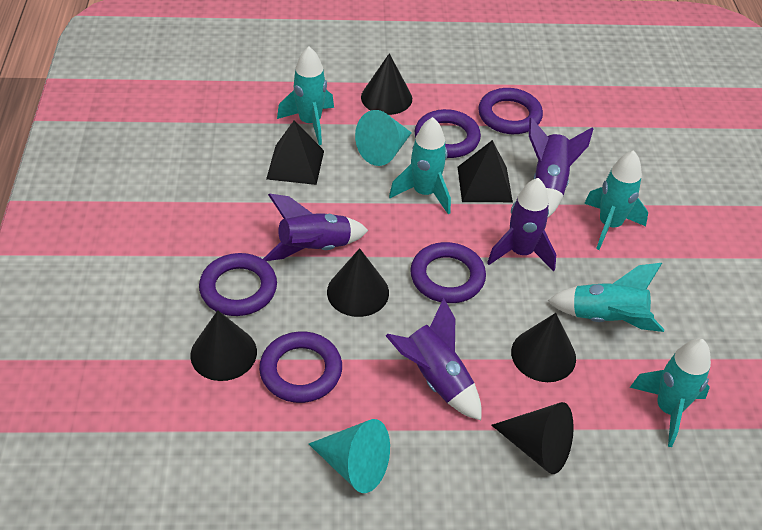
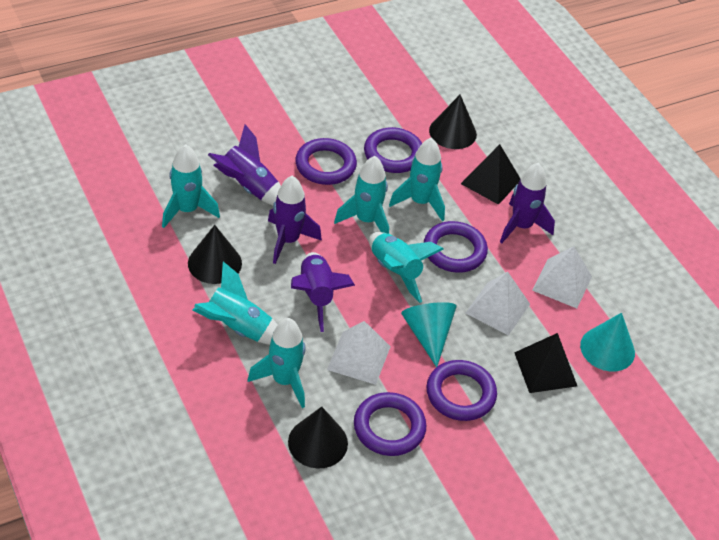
black cone: 5 -> 3
turquoise rocket: 5 -> 6
white pyramid: 0 -> 3

